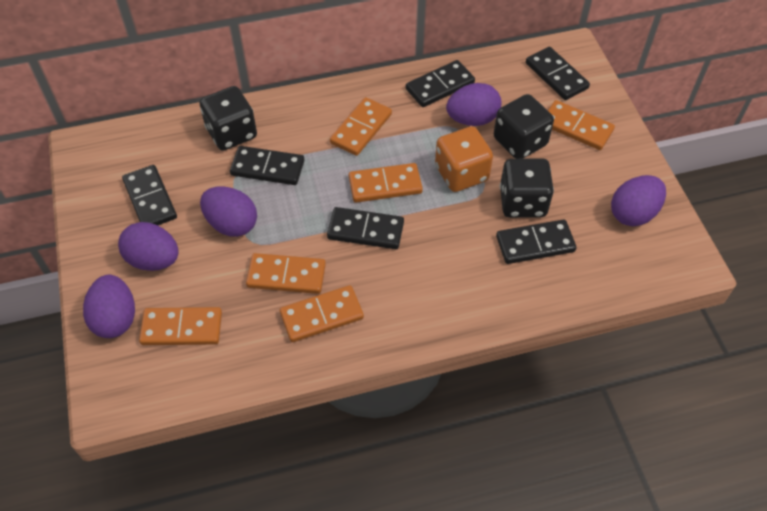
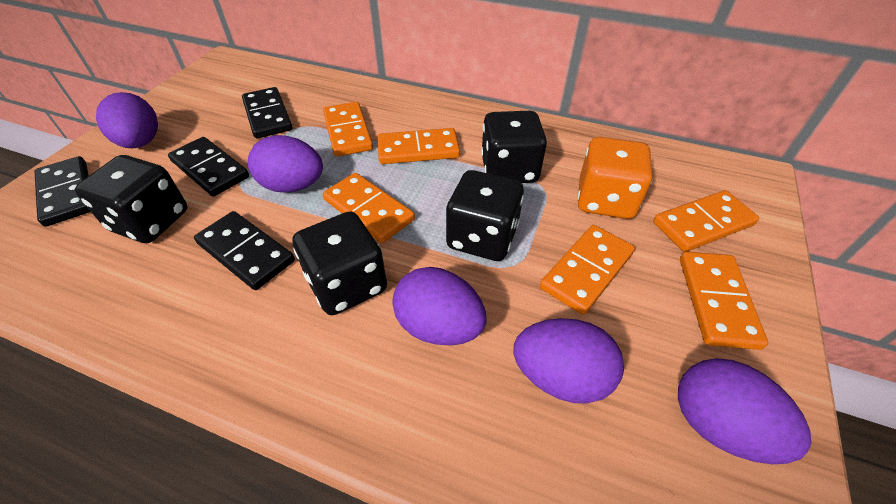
black dice: 3 -> 4
black domino: 6 -> 4

